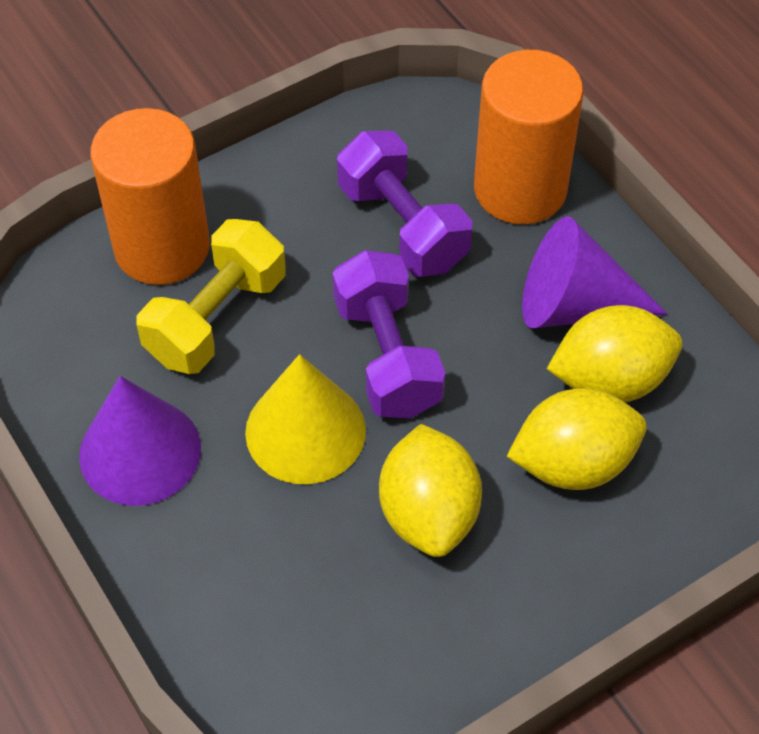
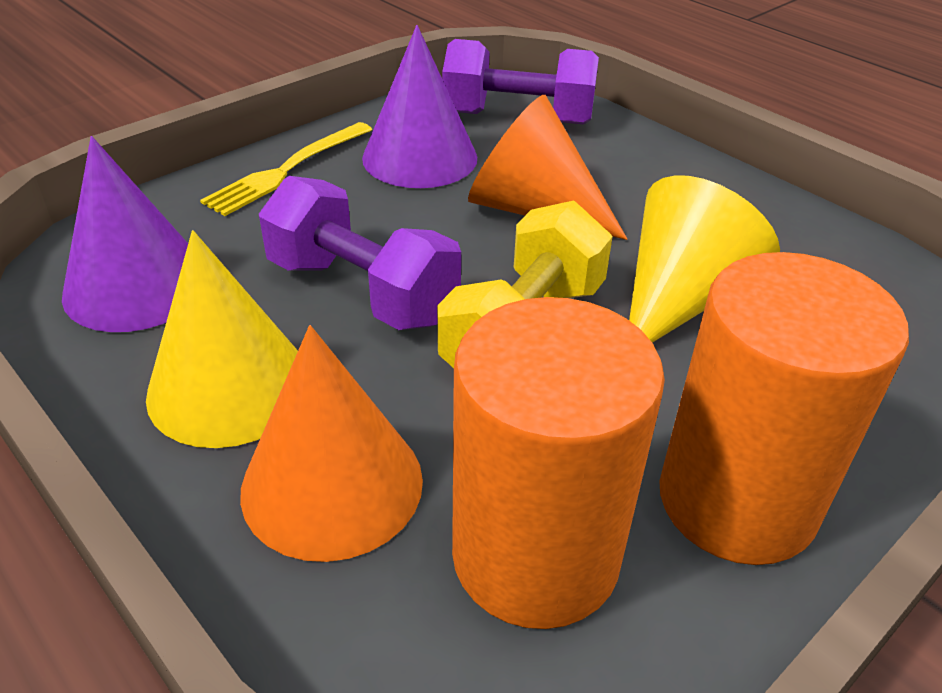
orange cone: 0 -> 2
yellow cone: 1 -> 2
yellow fork: 0 -> 1
yellow lemon: 3 -> 0

